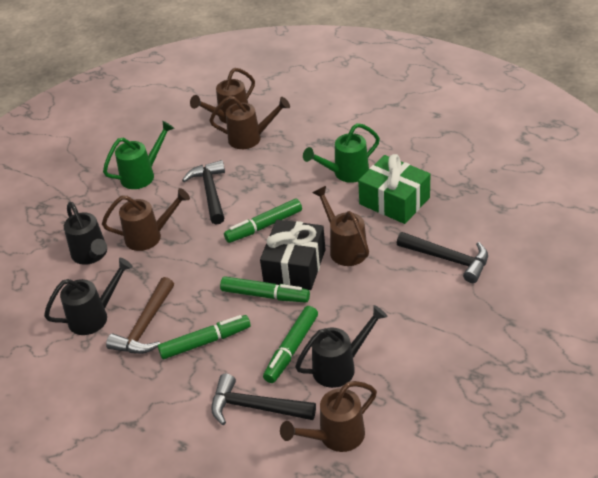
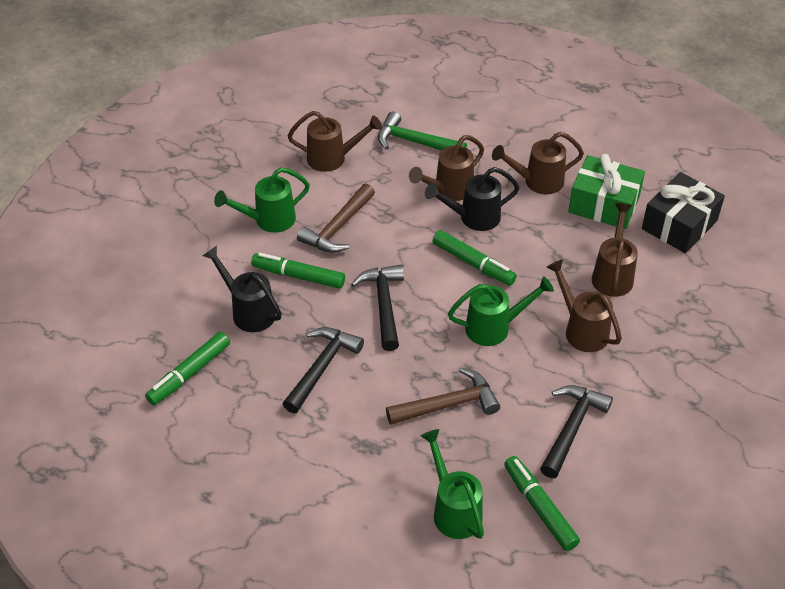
black watering can: 3 -> 2
brown hammer: 1 -> 2
green hammer: 0 -> 1
green watering can: 2 -> 3

